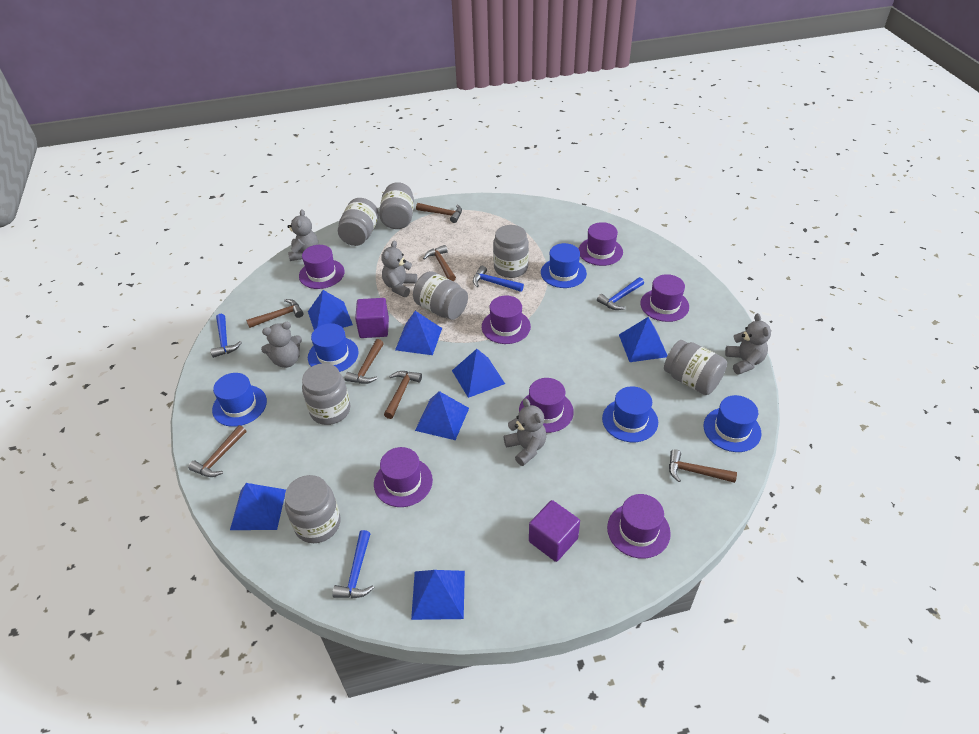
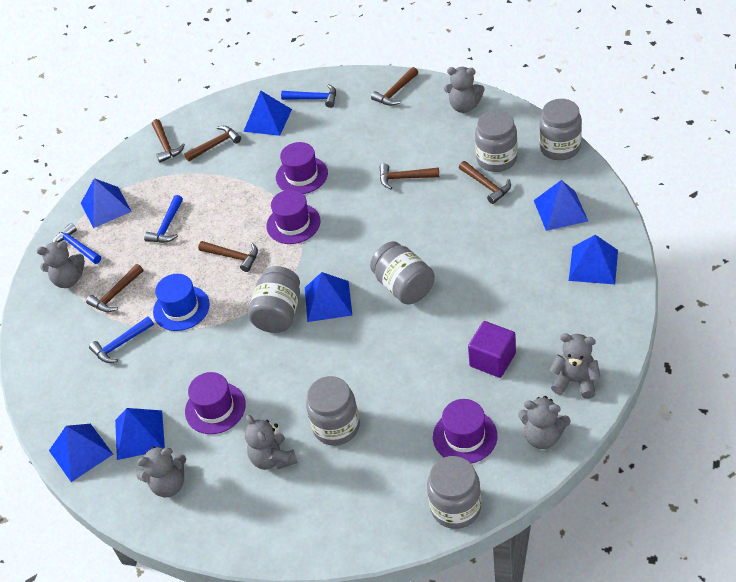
blue hat: 5 -> 1
grey jar: 7 -> 6
grey teddy bear: 5 -> 6
purple cube: 2 -> 1
purple hat: 7 -> 4

